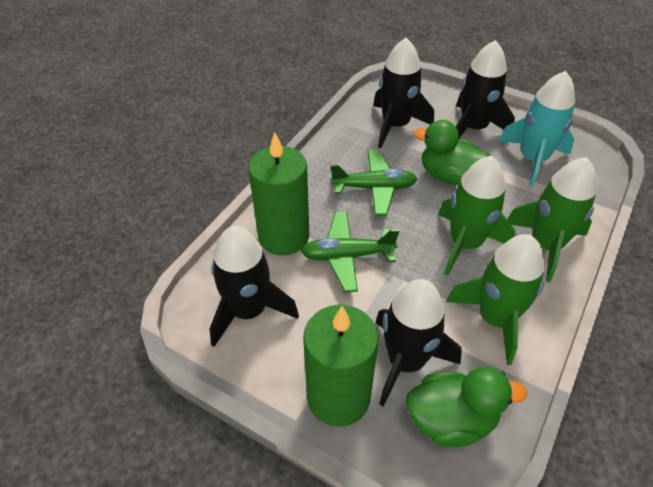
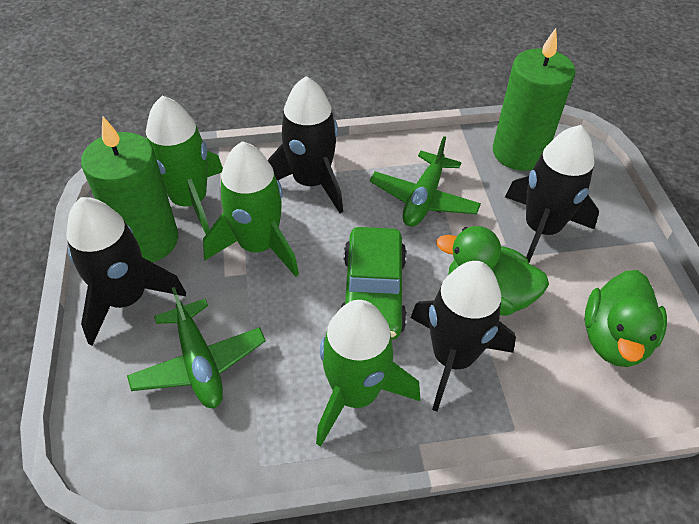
green car: 0 -> 1
turquoise rocket: 1 -> 0

